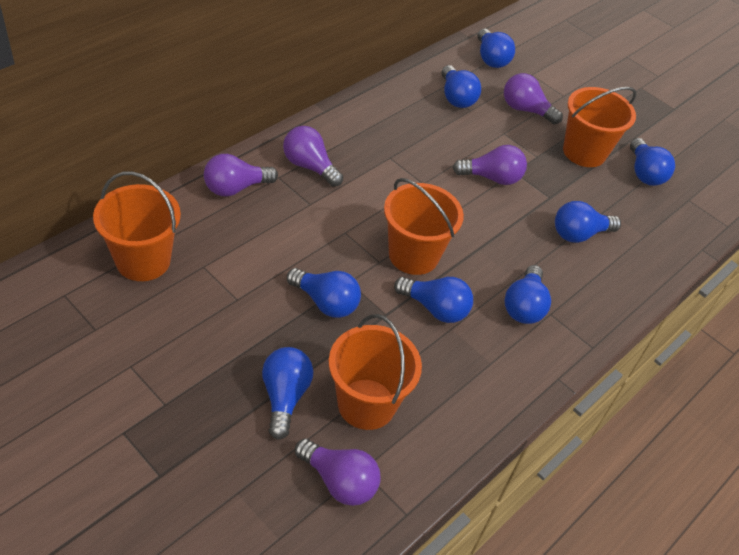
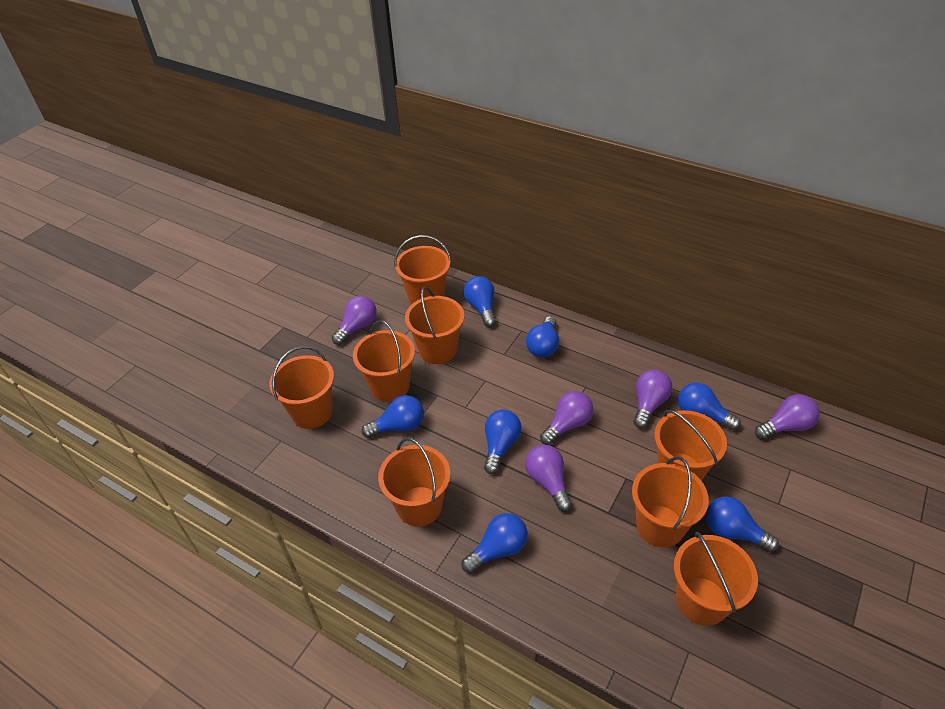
blue light bulb: 8 -> 7
orange bucket: 4 -> 8

